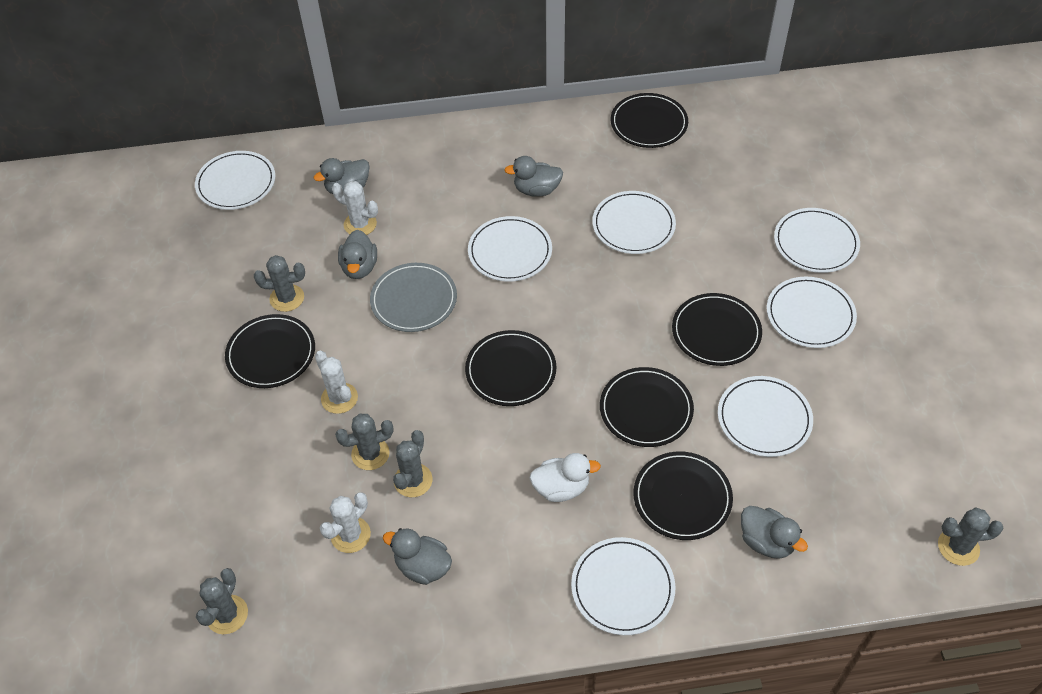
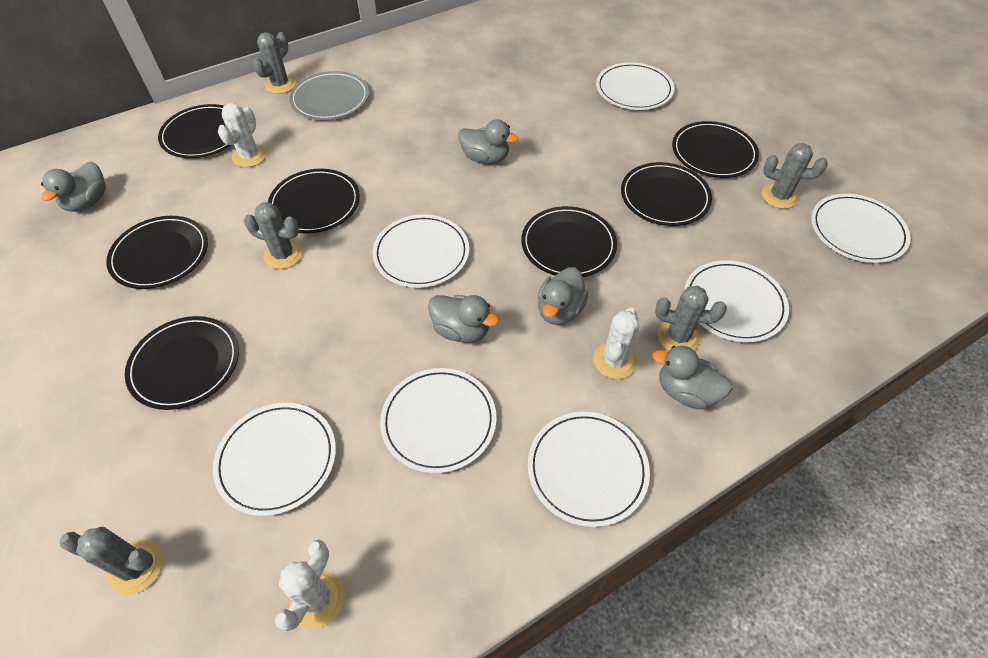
black plate: 6 -> 7
white duck: 1 -> 0

